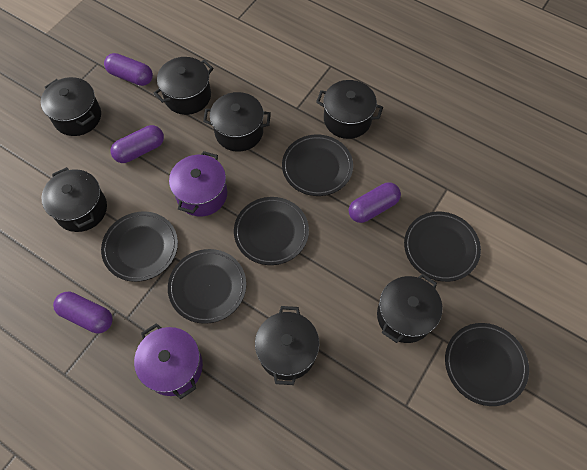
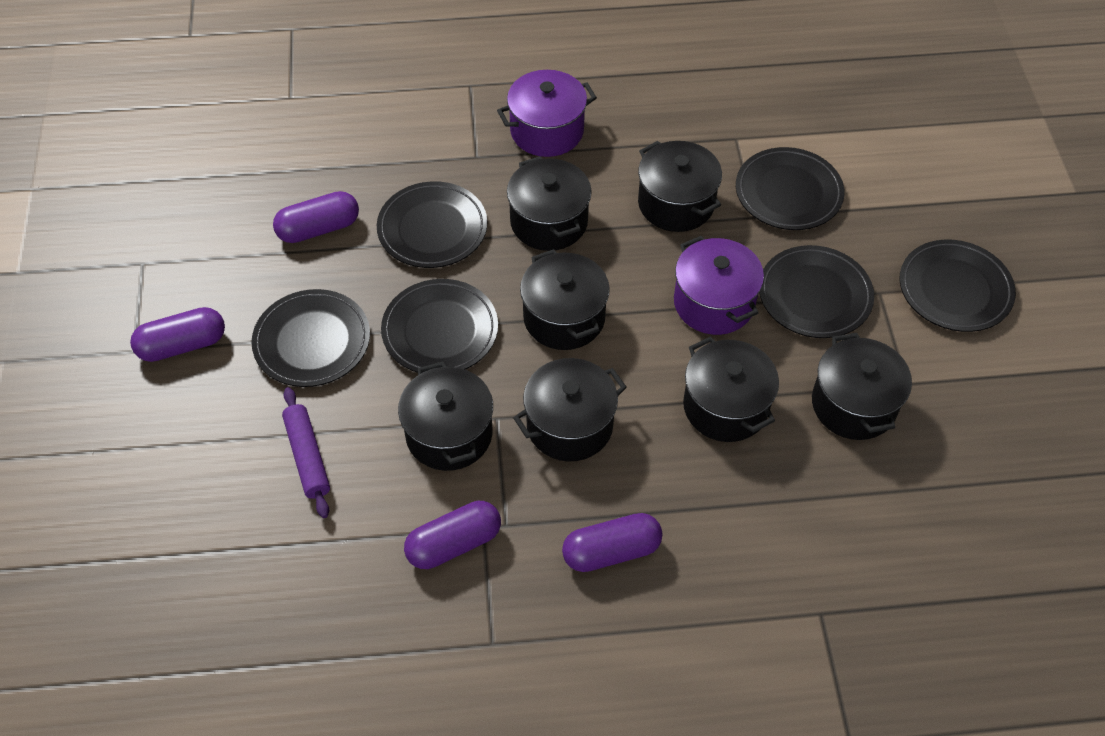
purple rolling pin: 0 -> 1

